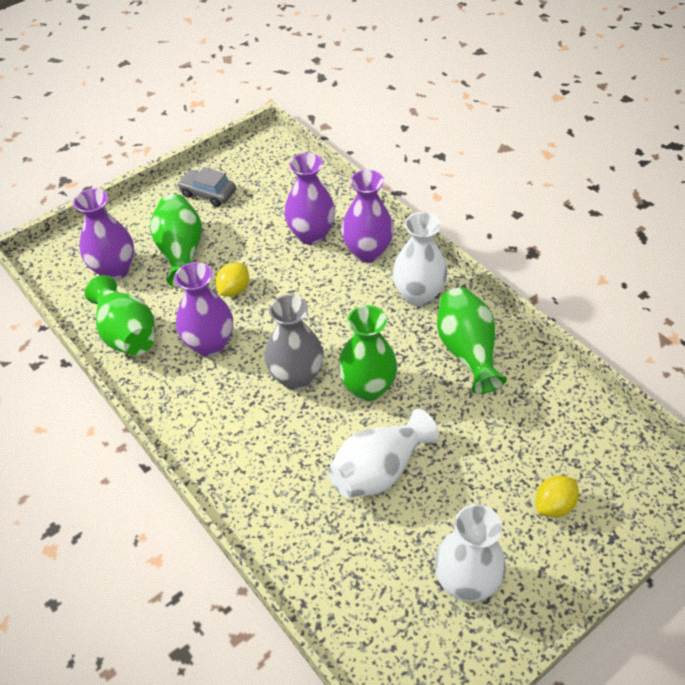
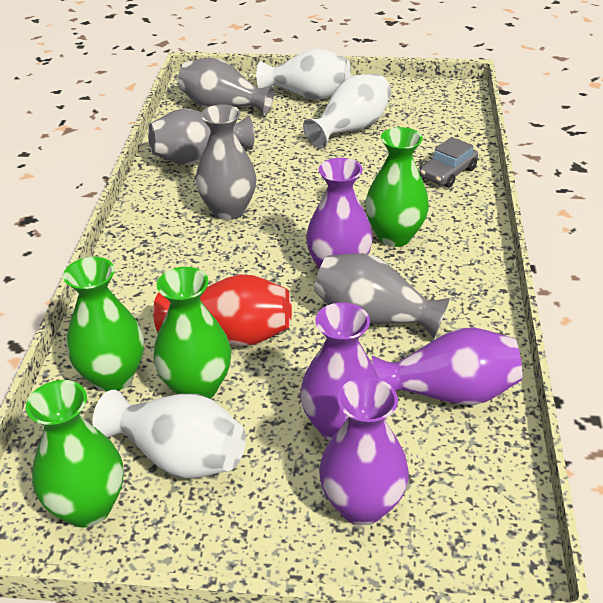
grey vase: 1 -> 4
red vase: 0 -> 1
yellow lemon: 2 -> 0

